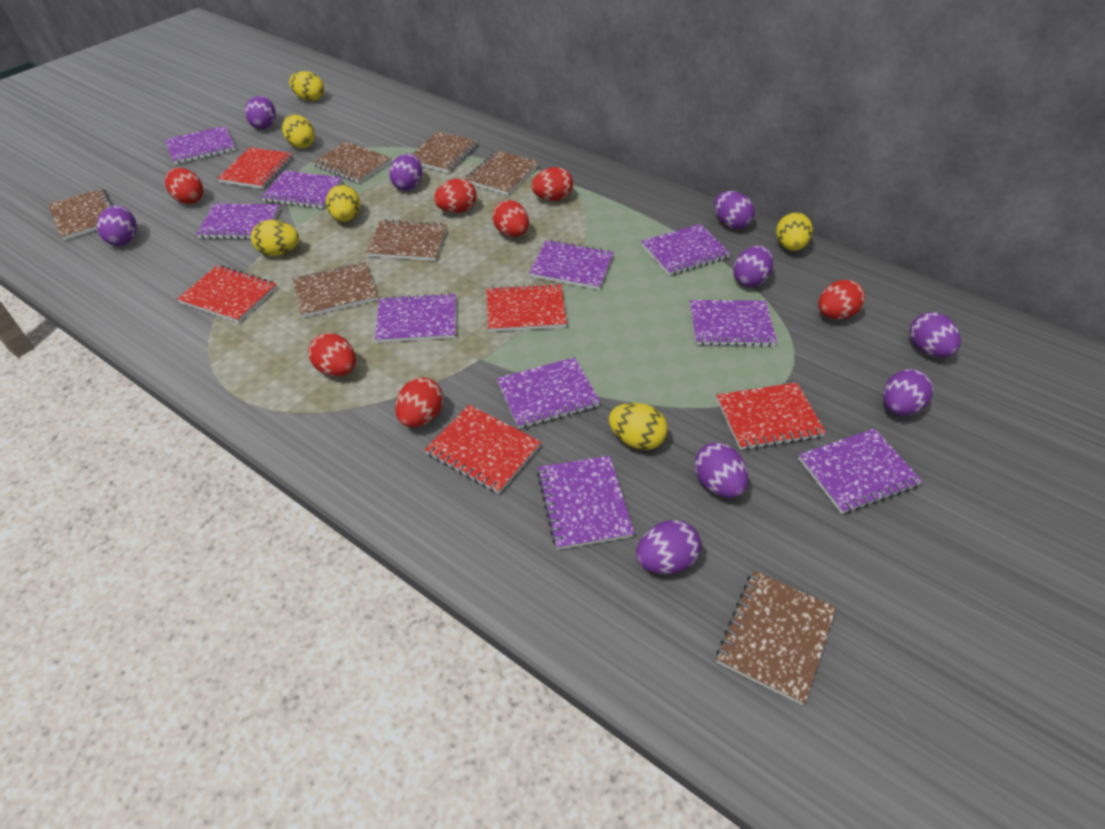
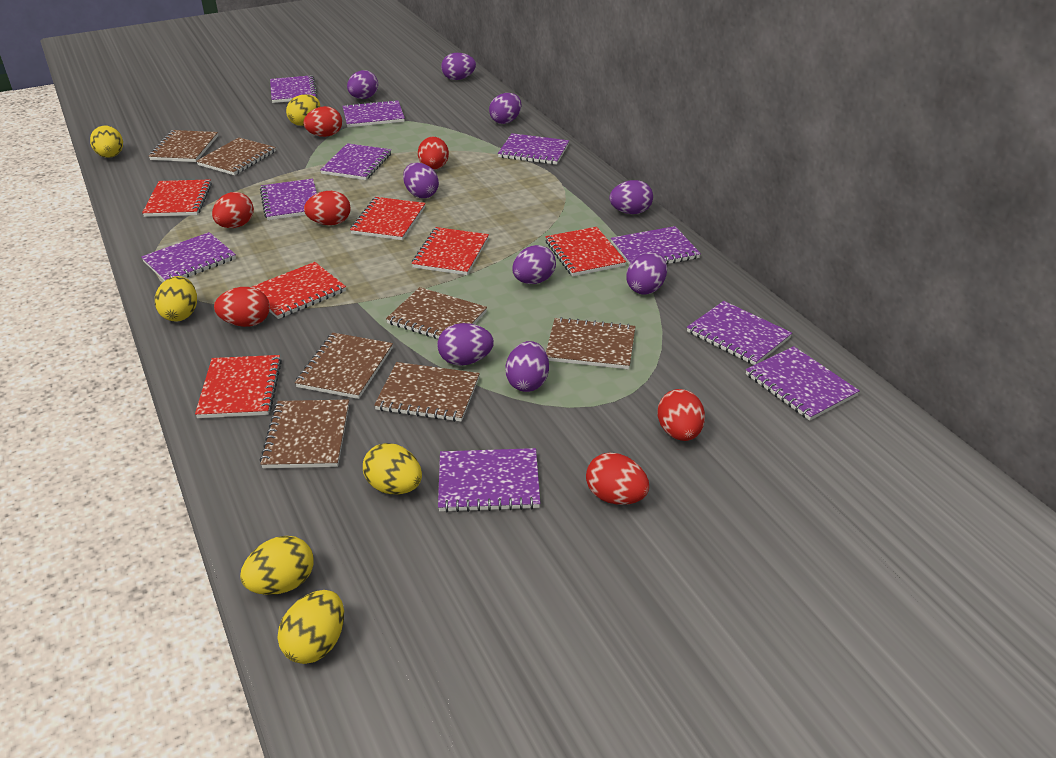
red notebook: 5 -> 6

